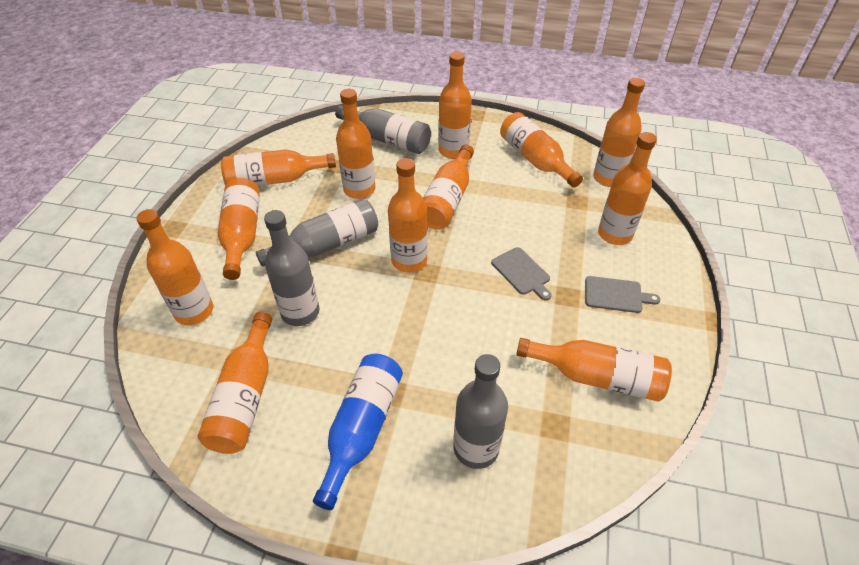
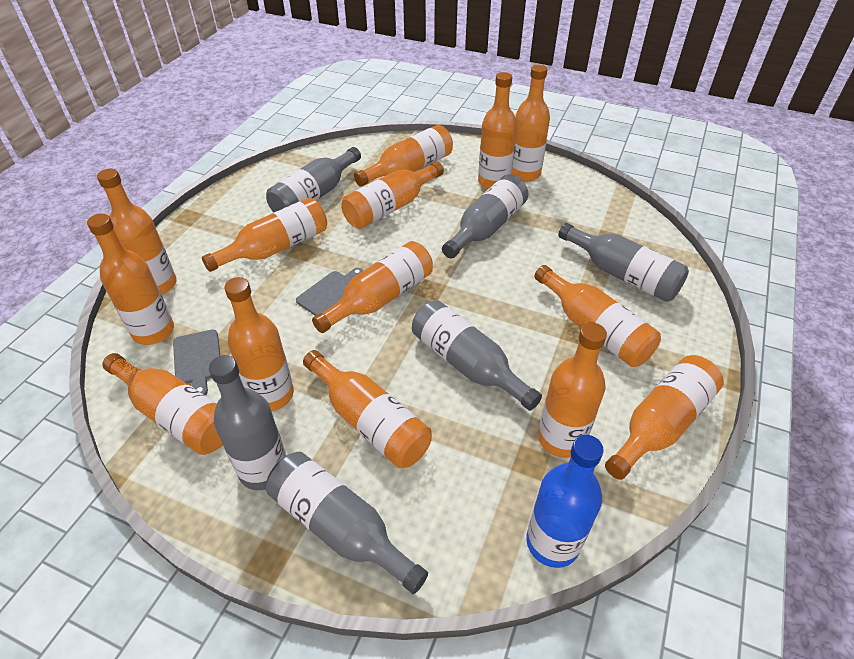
grey bottle: 4 -> 6
orange bottle: 12 -> 14

